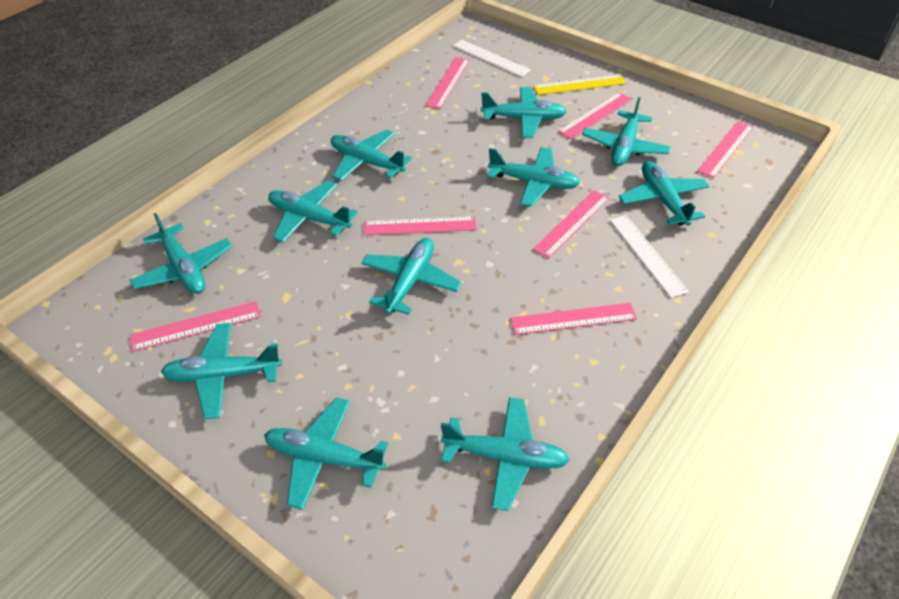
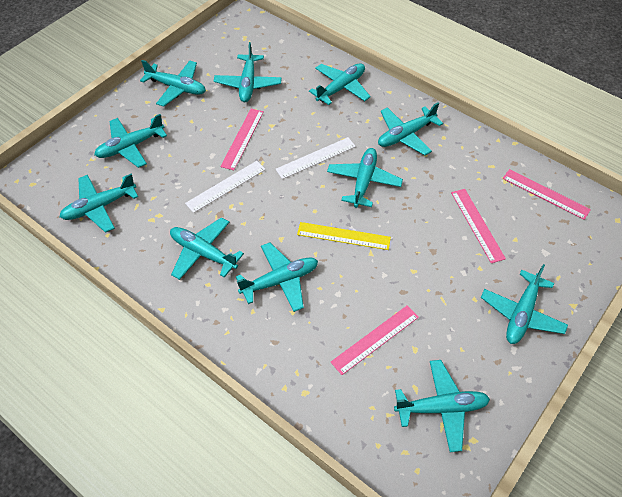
pink ruler: 7 -> 4

